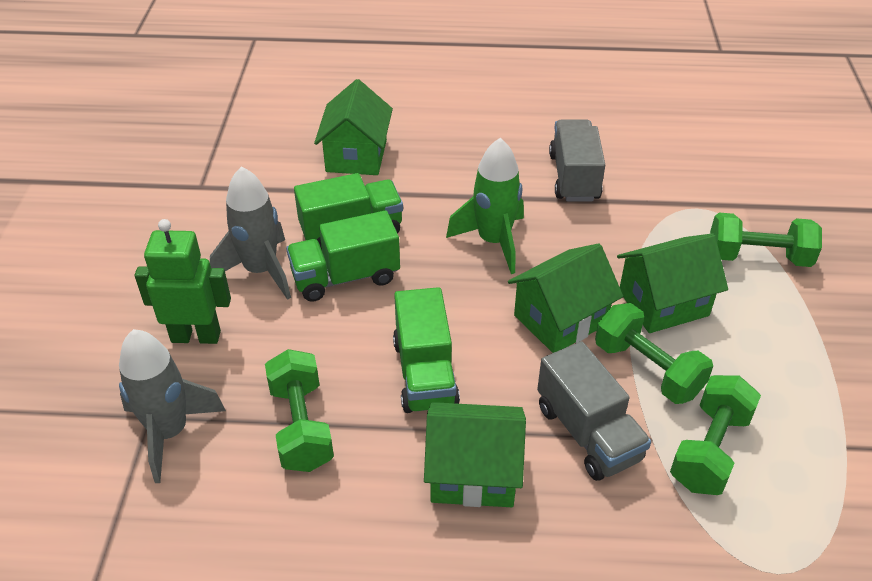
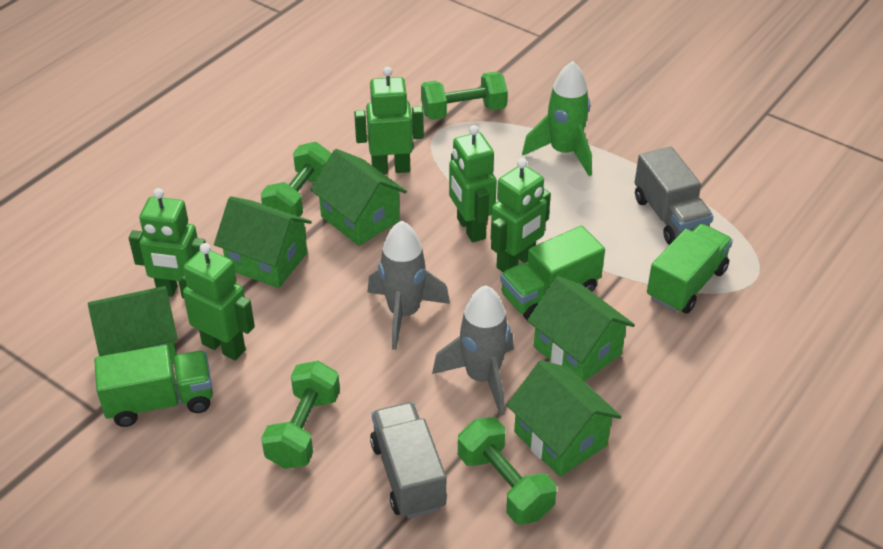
green house: 4 -> 5
green robot: 1 -> 5

